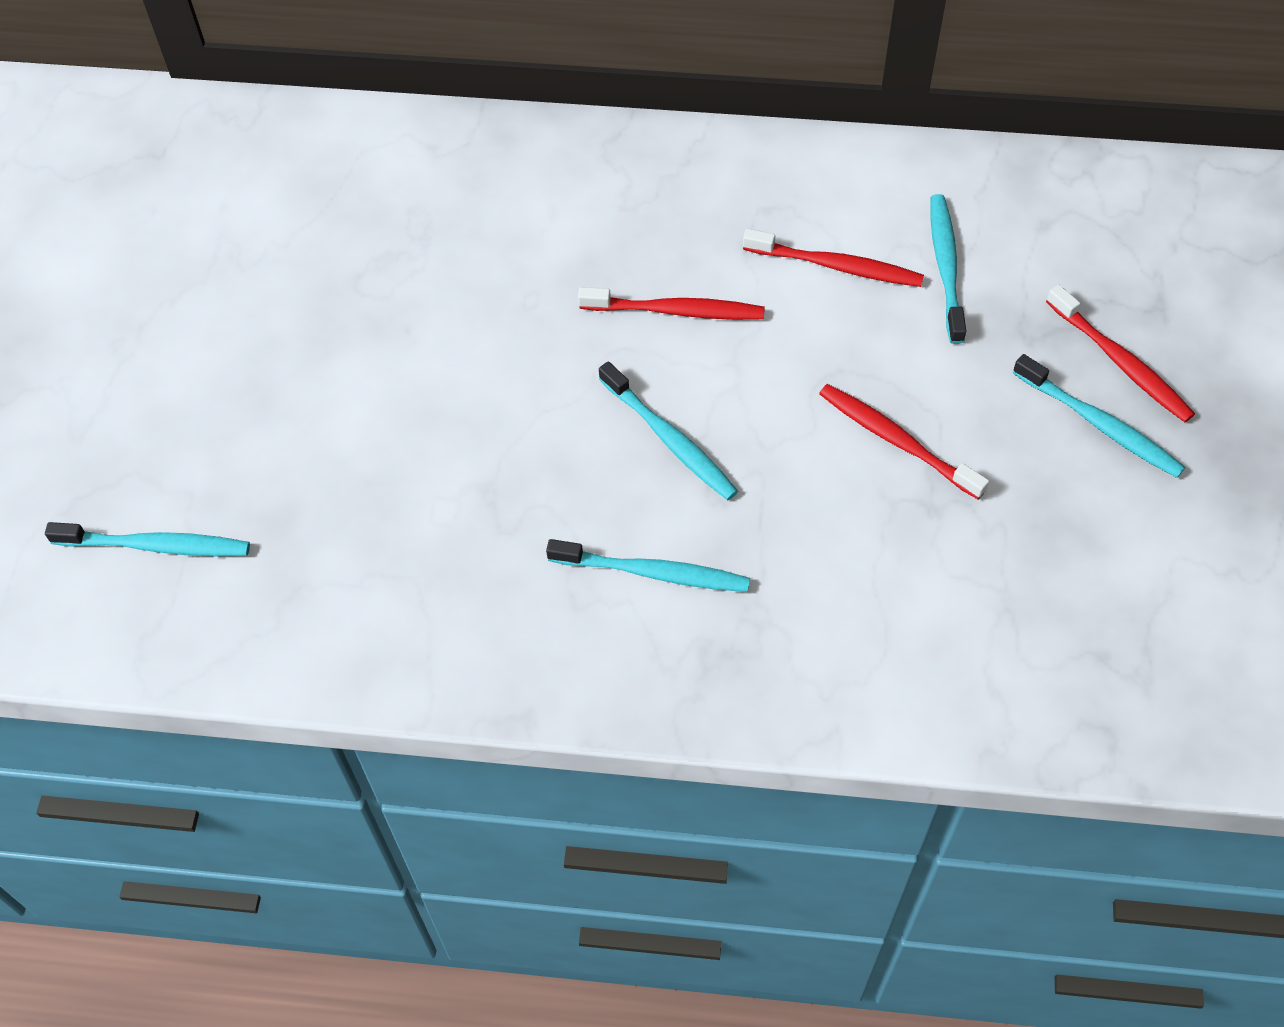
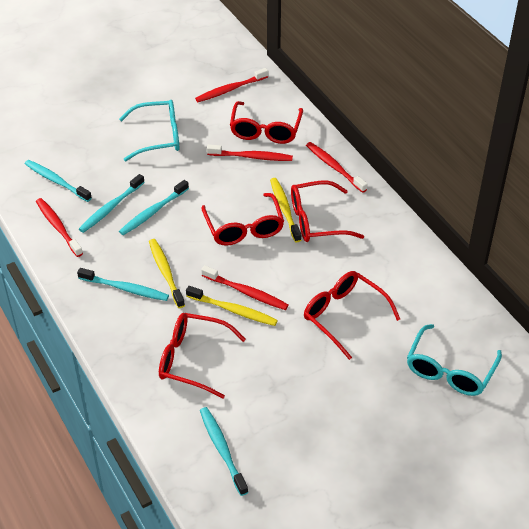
red glasses: 0 -> 5
red toothbrush: 4 -> 5
turquoise glasses: 0 -> 2
yellow toothbrush: 0 -> 3

